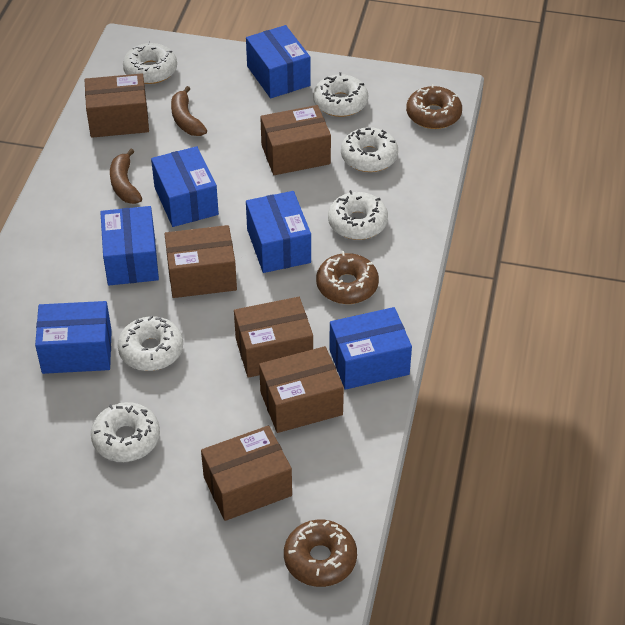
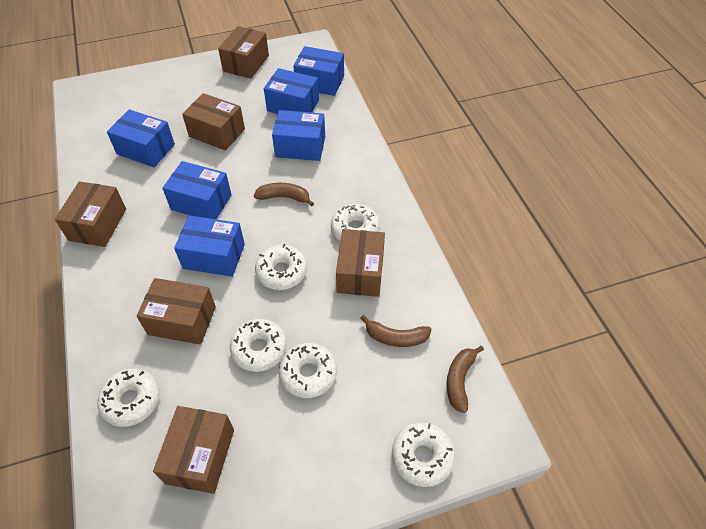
brown banana: 2 -> 3
brown donut: 3 -> 0

